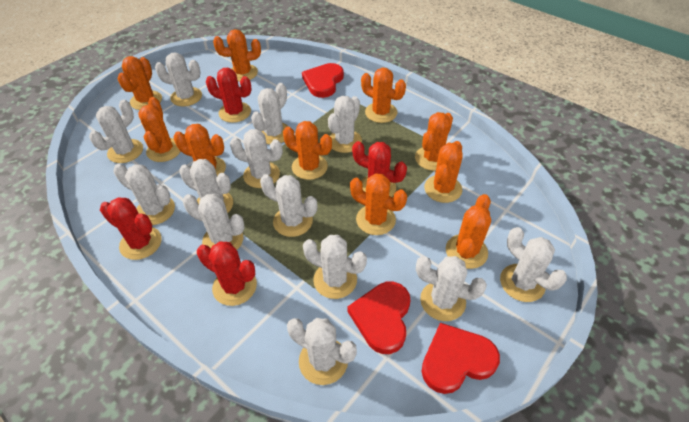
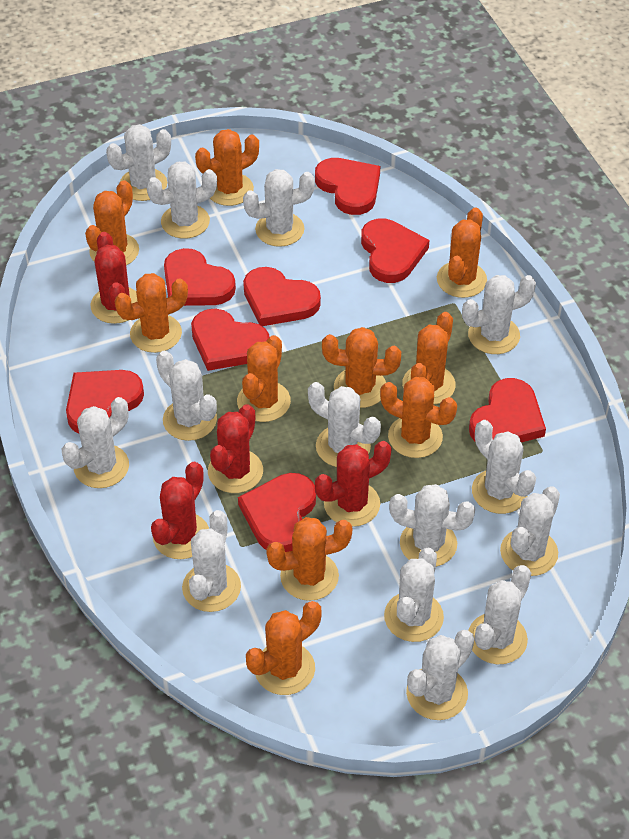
red heart: 3 -> 8
white cactus: 13 -> 14

